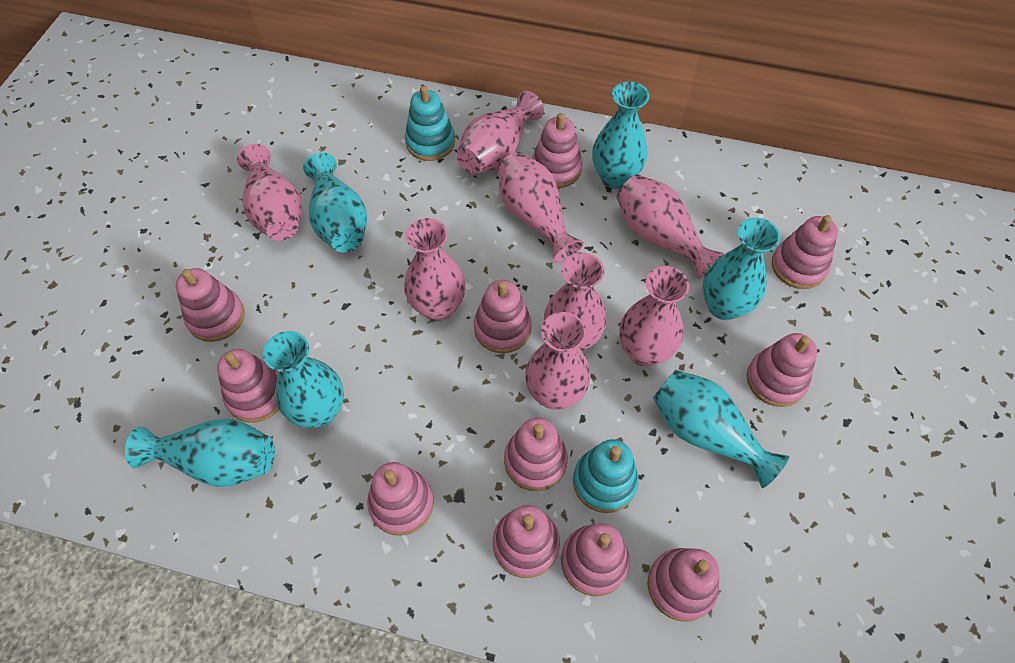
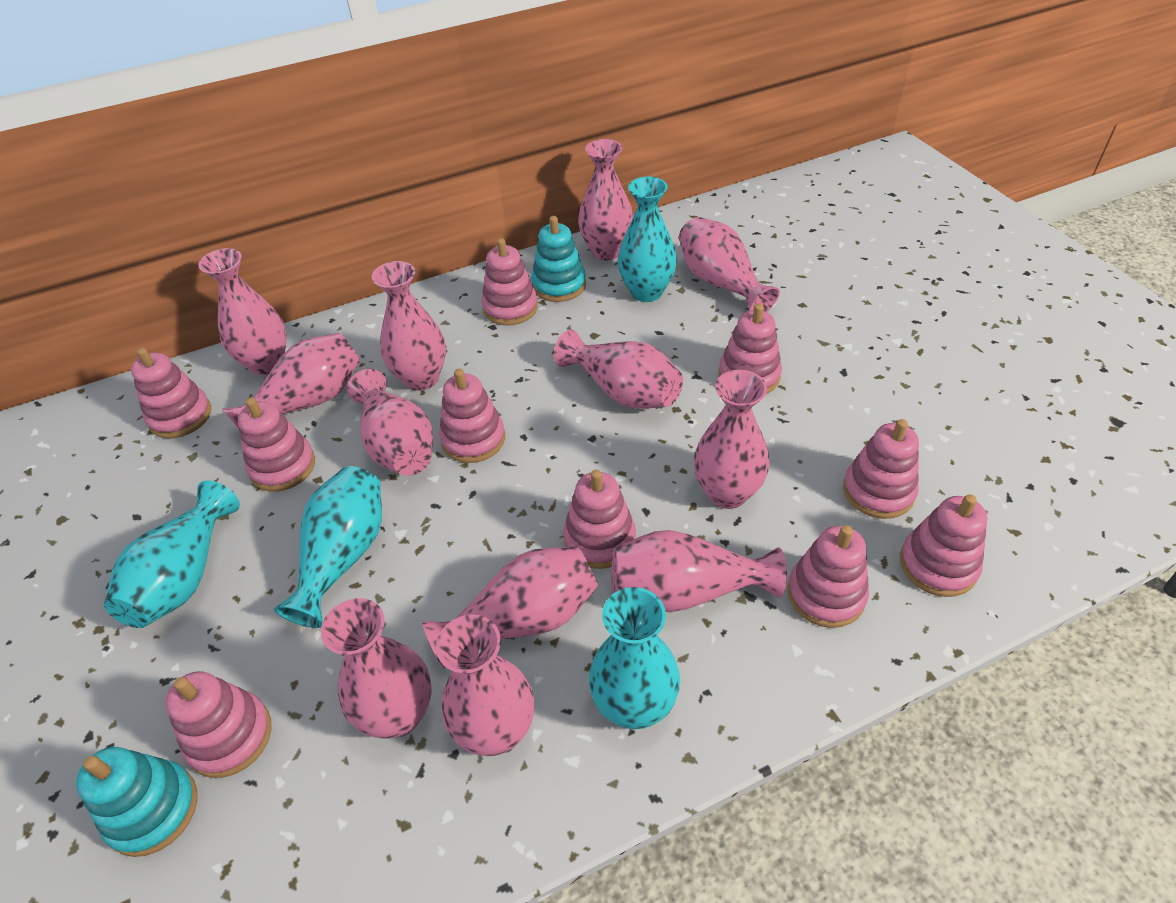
pink stacking toy: 11 -> 10
pink vase: 8 -> 12
turquoise vase: 6 -> 4

